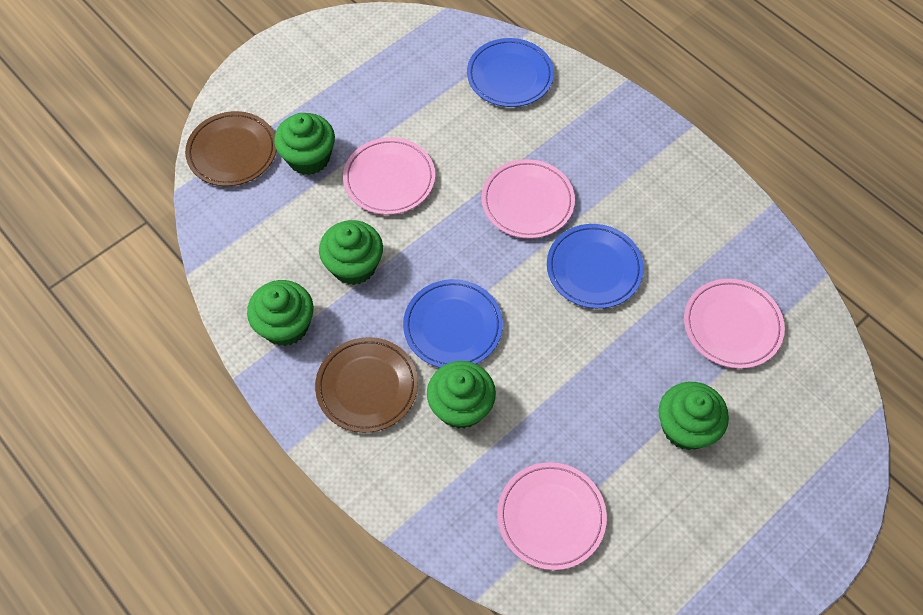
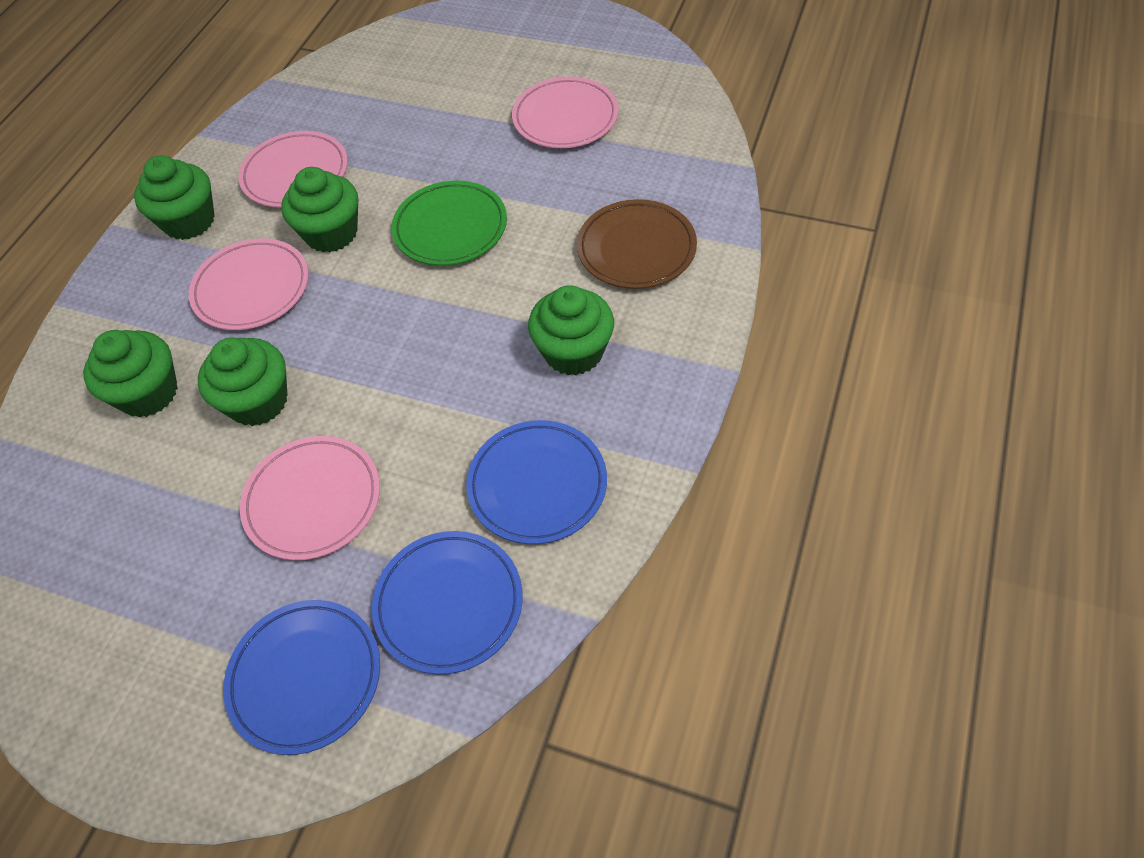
brown plate: 2 -> 1
green plate: 0 -> 1

